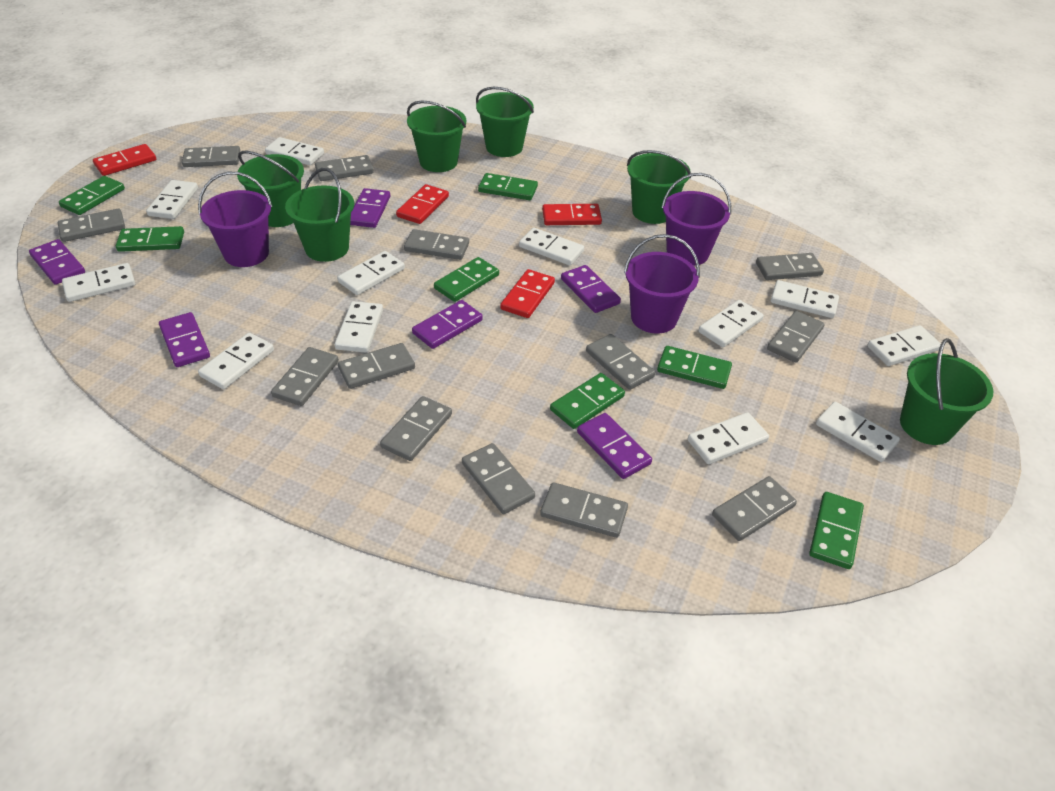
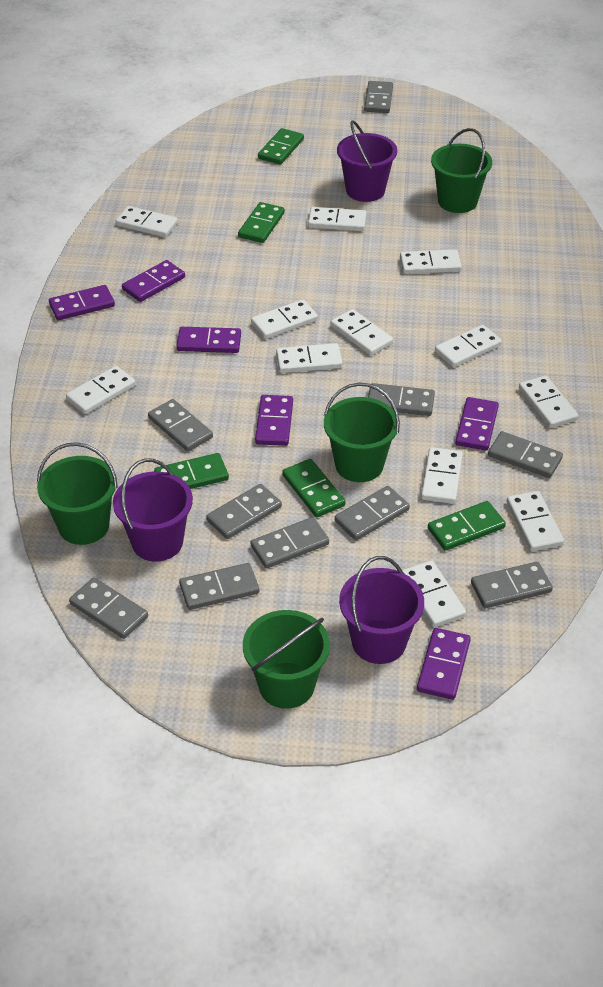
green bucket: 6 -> 4
green domino: 7 -> 5
grey domino: 13 -> 10
red domino: 4 -> 0

